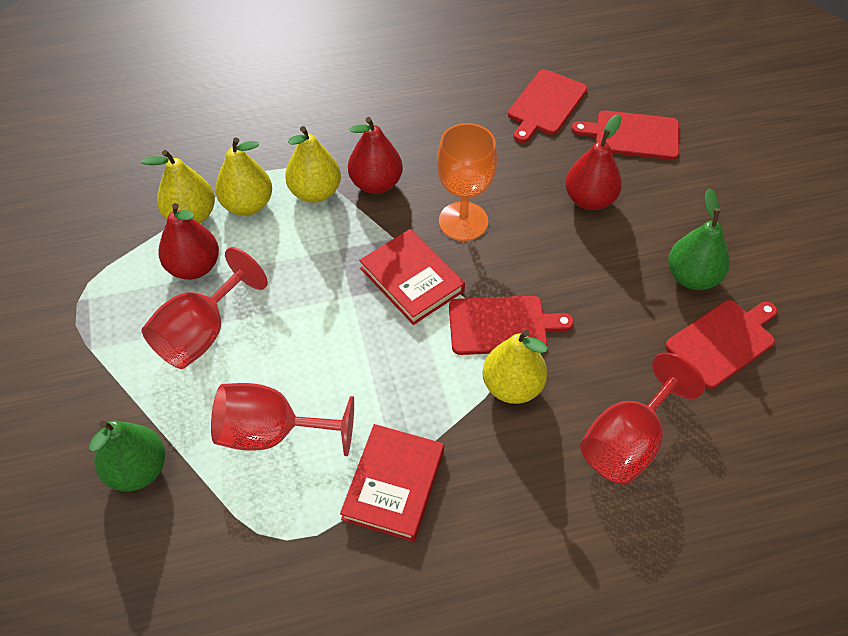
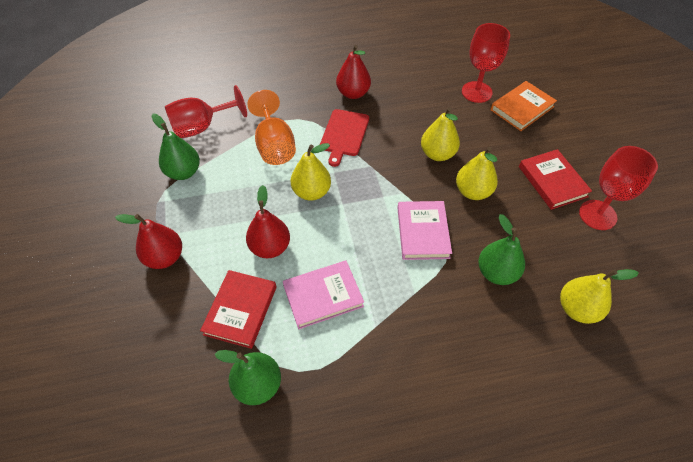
green pear: 2 -> 3
orange book: 0 -> 1
pink book: 0 -> 2
red cutting board: 4 -> 1

